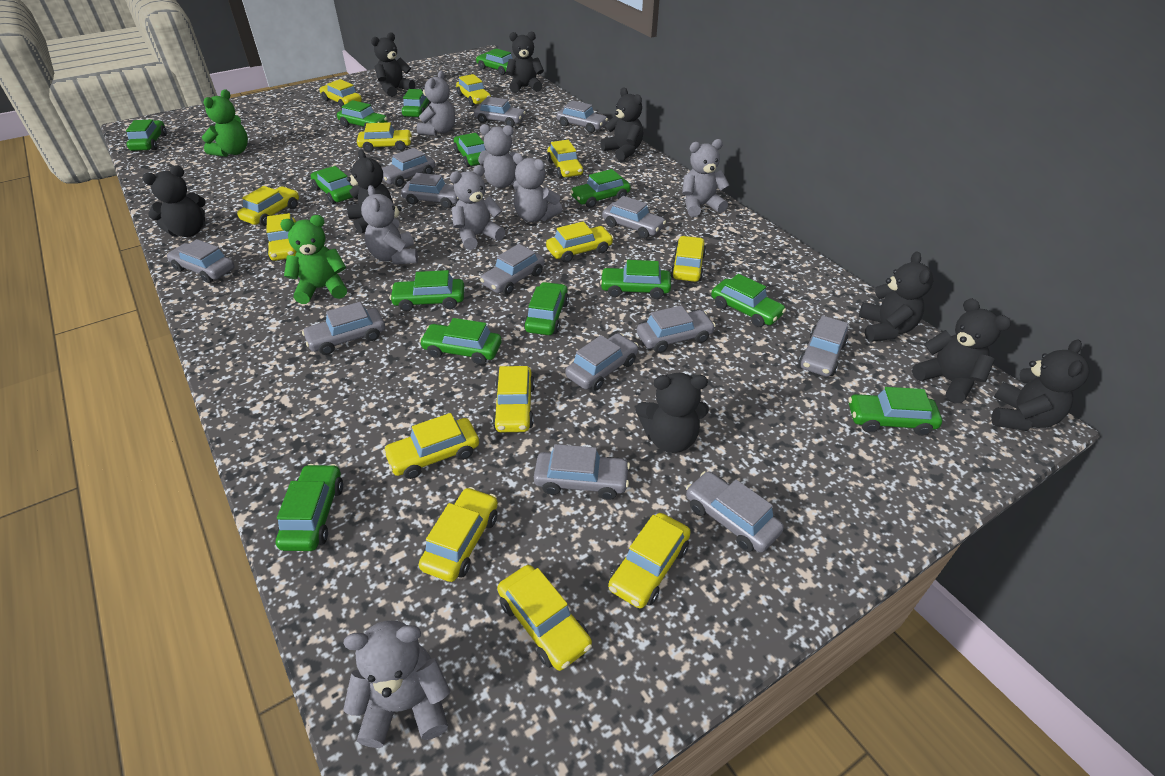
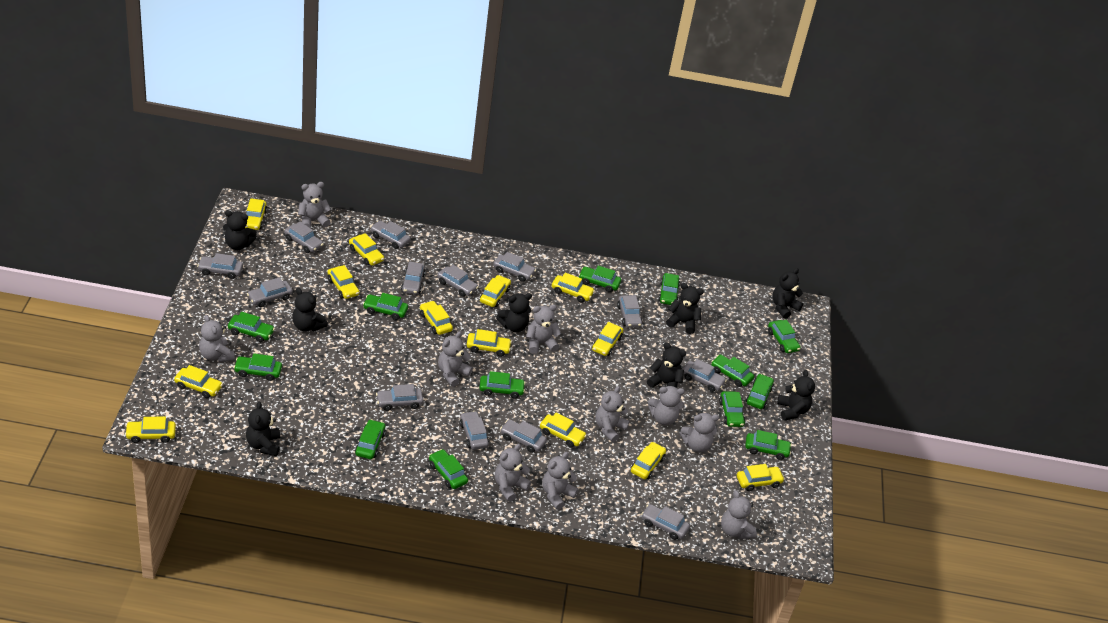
black teddy bear: 9 -> 8
green car: 14 -> 13
green teddy bear: 2 -> 0
grey teddy bear: 7 -> 10

